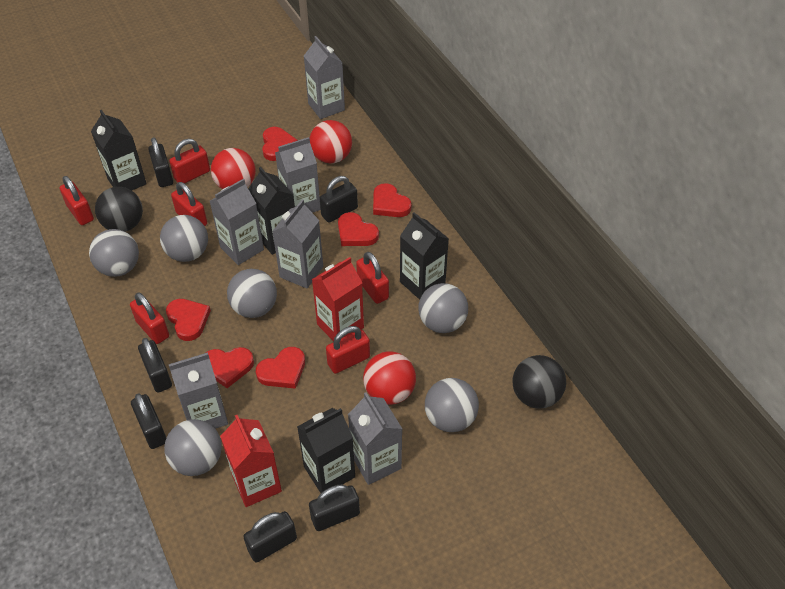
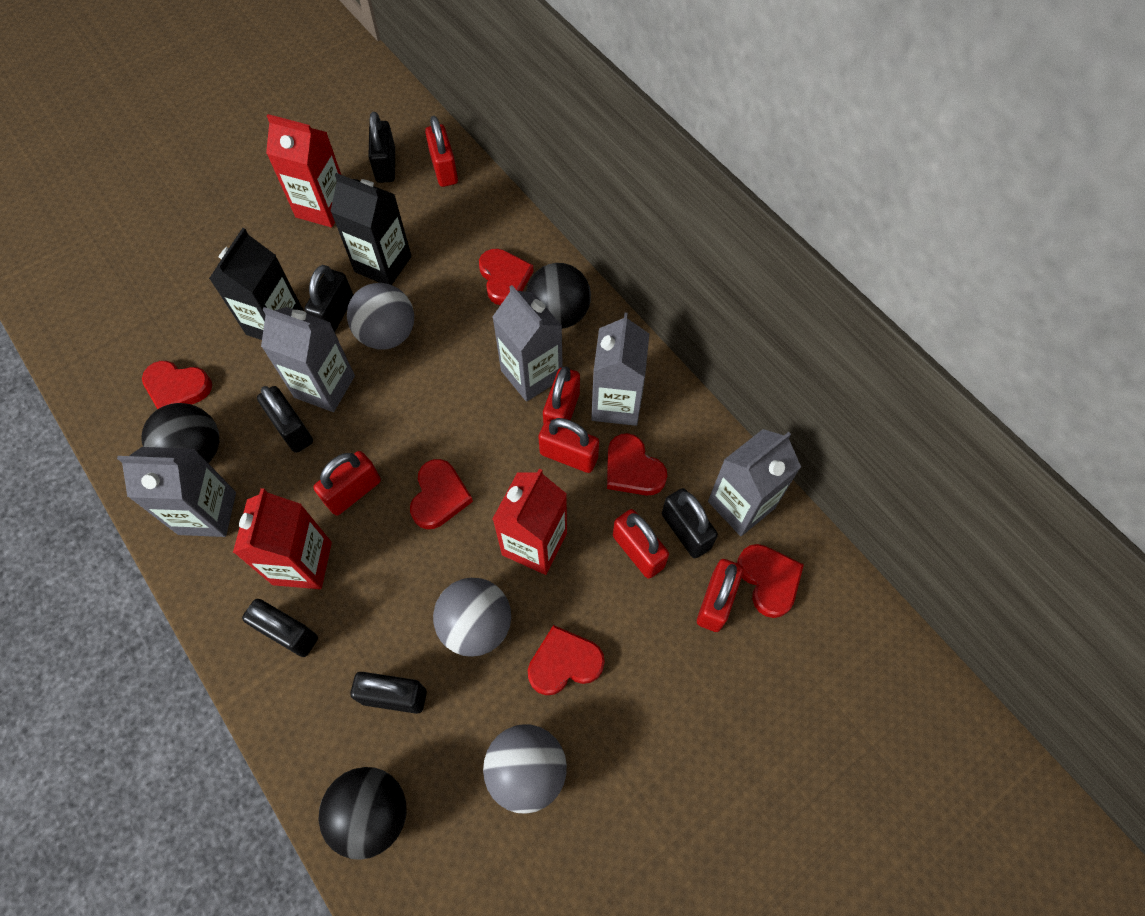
black ball: 2 -> 3
black carton: 4 -> 2
grey ball: 6 -> 3
grey carton: 6 -> 5
red ball: 3 -> 0
red carton: 2 -> 3

